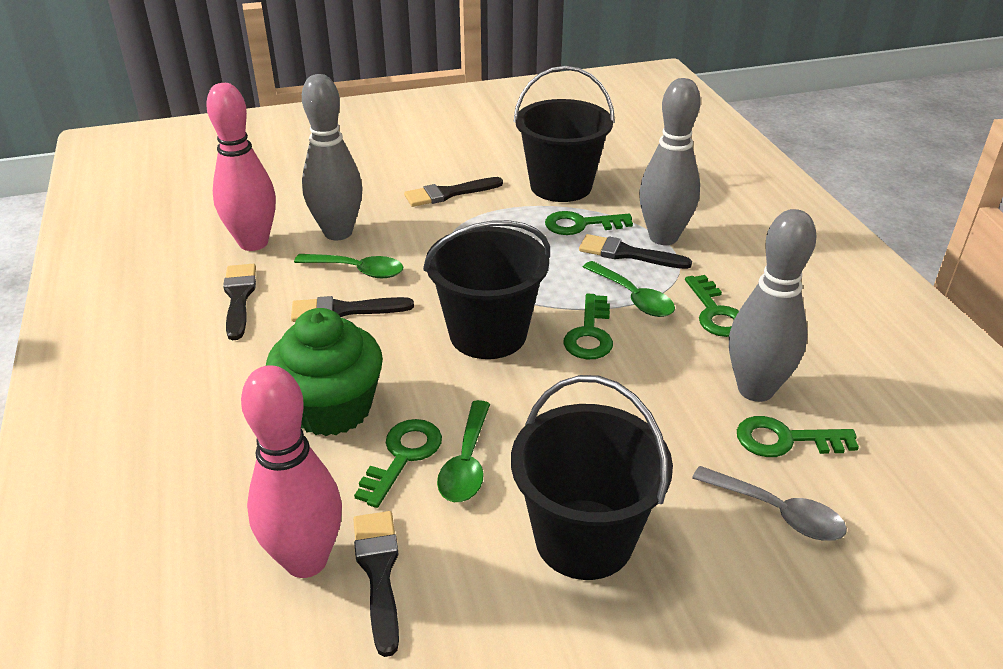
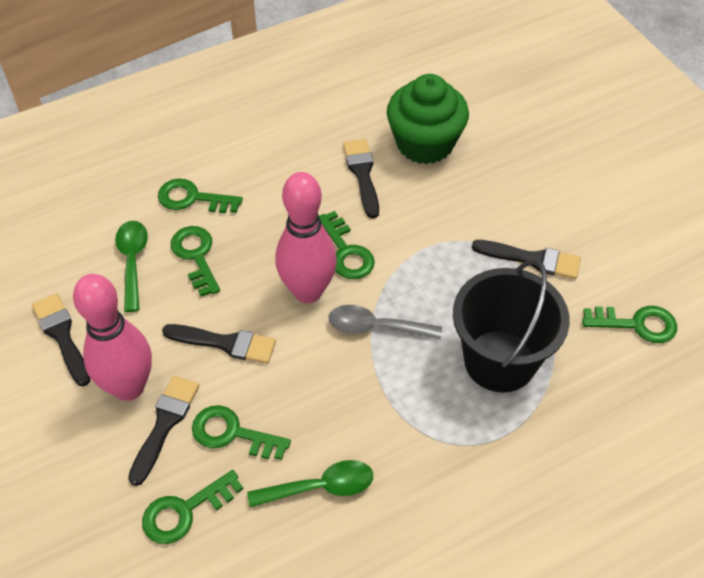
black bucket: 3 -> 1
green key: 5 -> 6
green spoon: 3 -> 2
grey bowling pin: 3 -> 0

